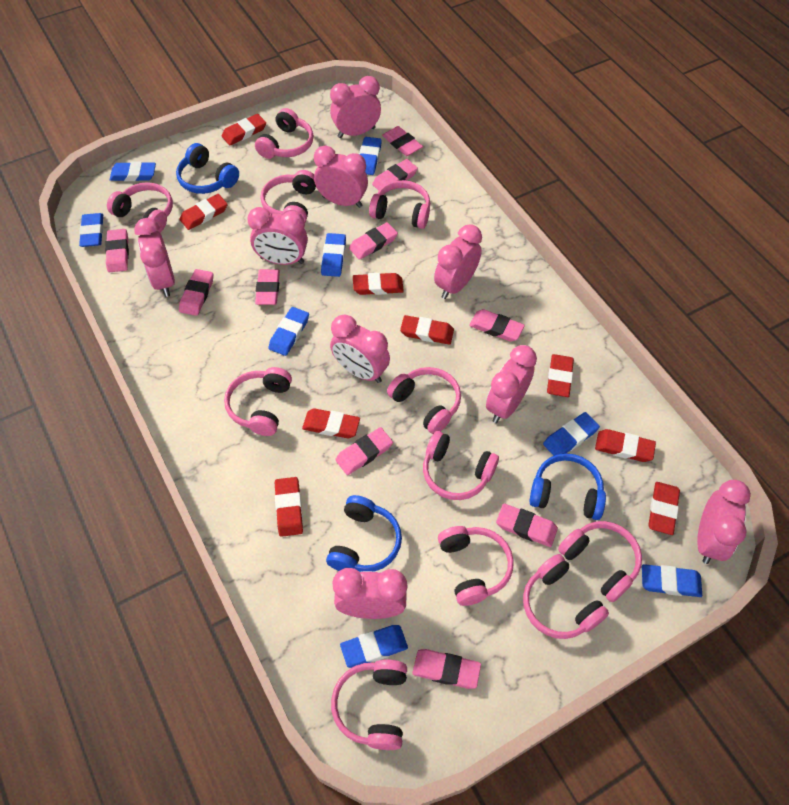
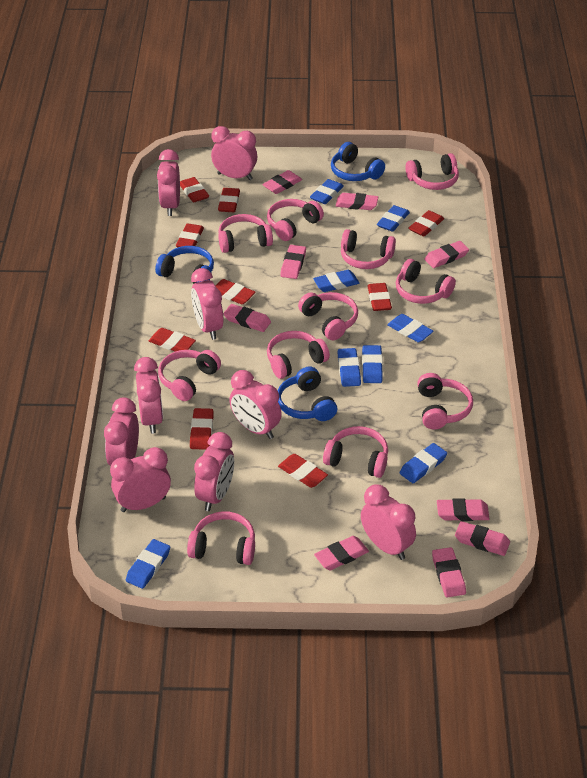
pink eraser: 10 -> 9

